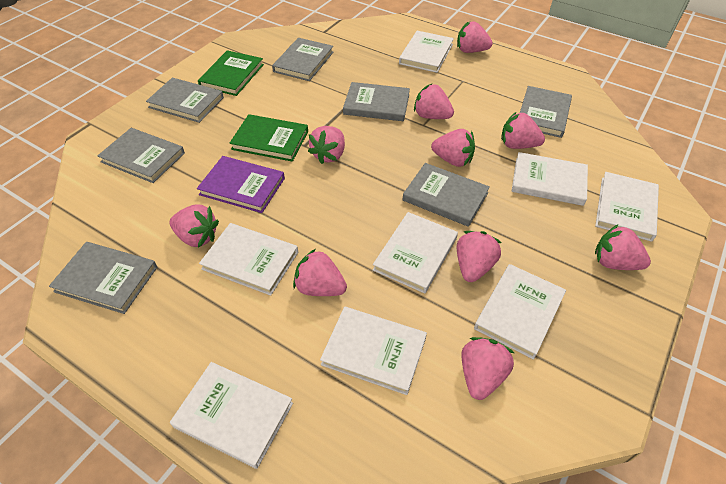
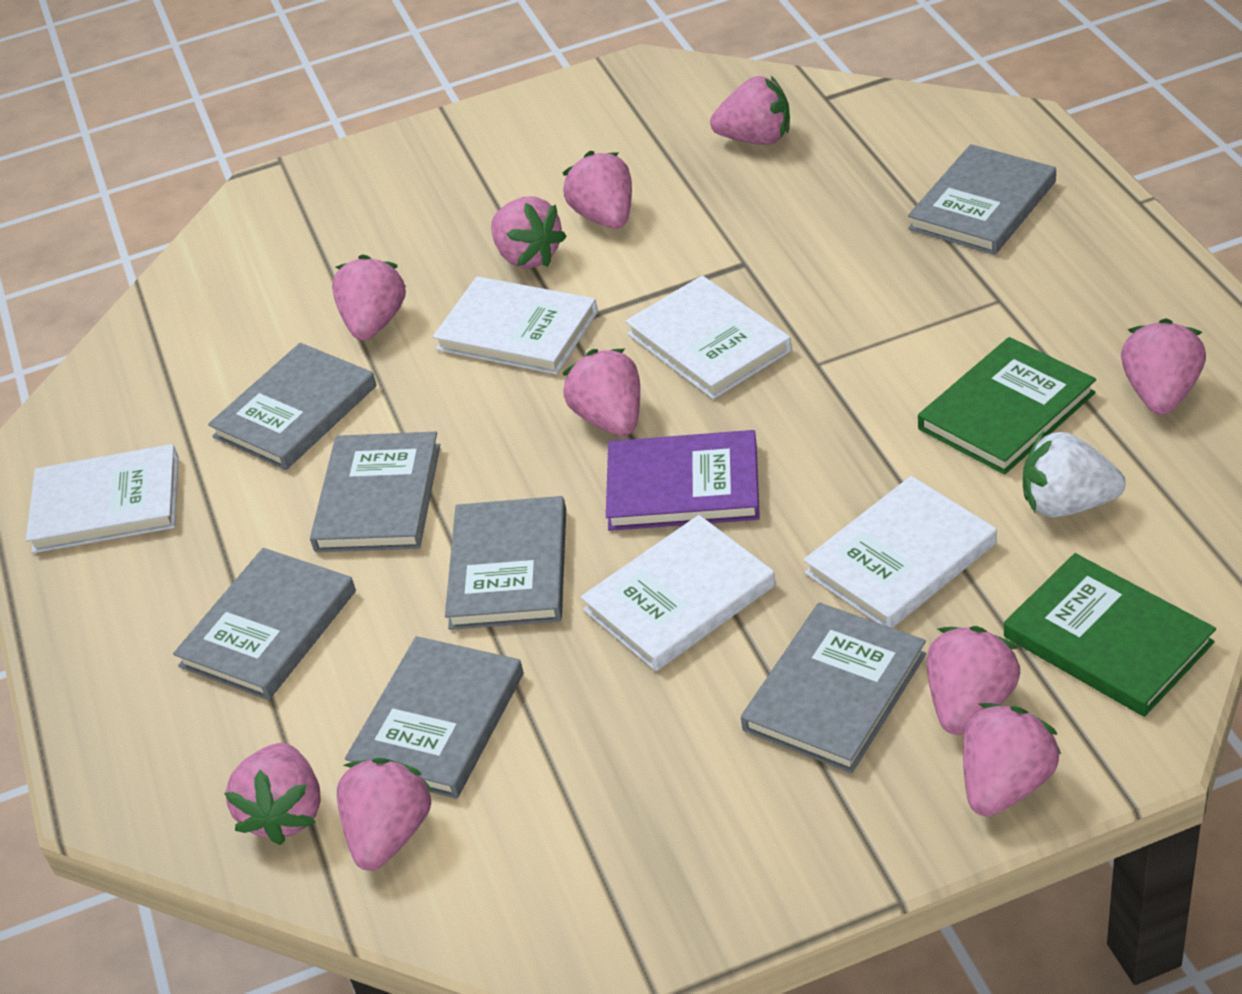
white book: 8 -> 5
white strawberry: 0 -> 1

